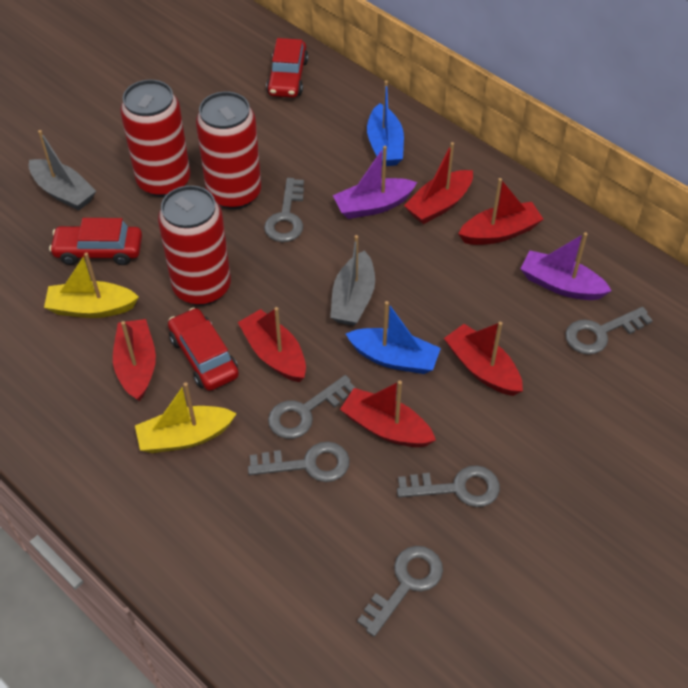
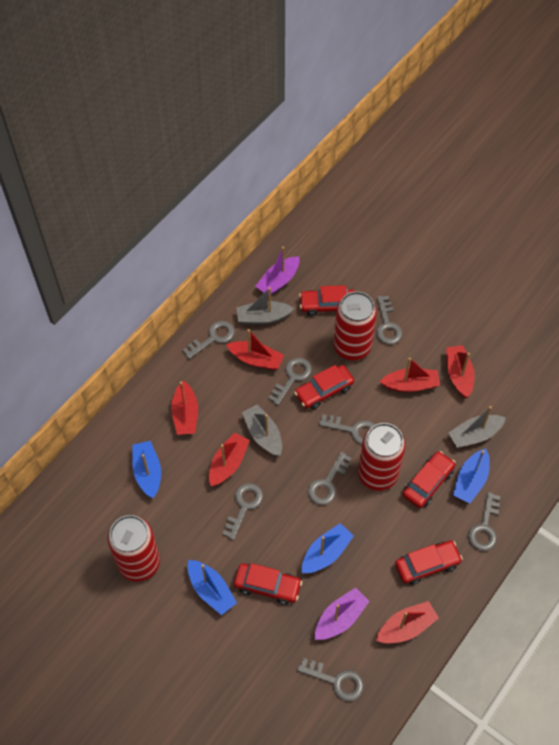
blue boat: 2 -> 4
grey boat: 2 -> 3
grey key: 6 -> 8
red car: 3 -> 5
yellow boat: 2 -> 0

